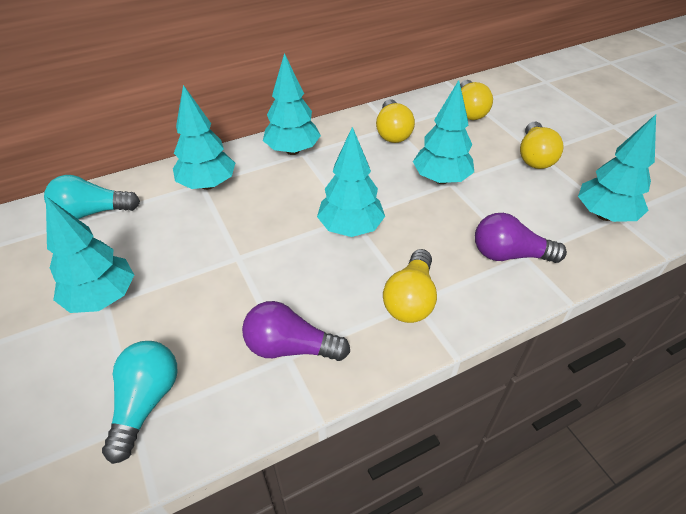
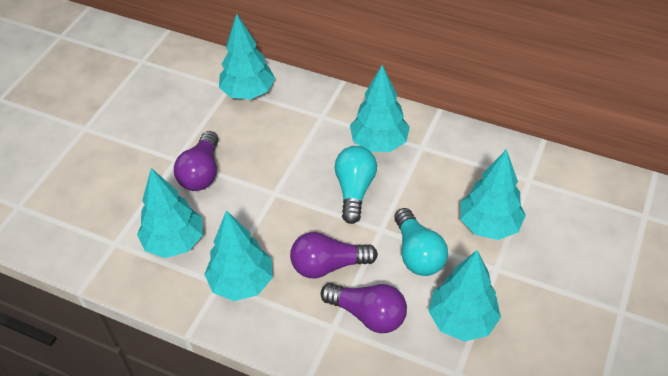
purple light bulb: 2 -> 3
yellow light bulb: 4 -> 0

